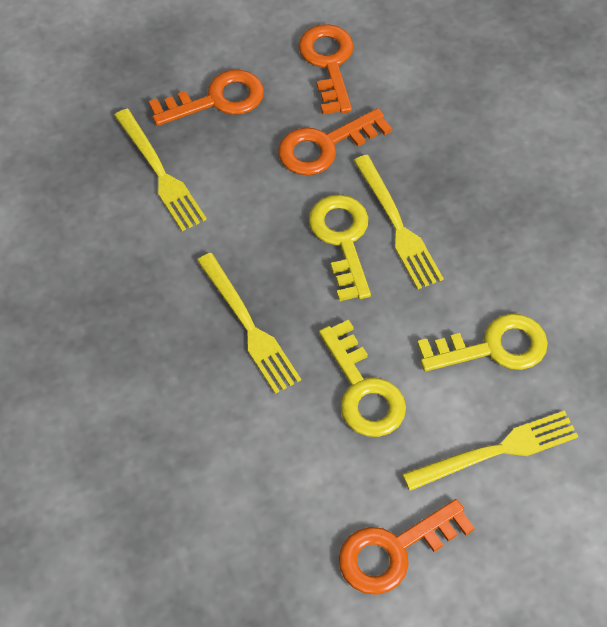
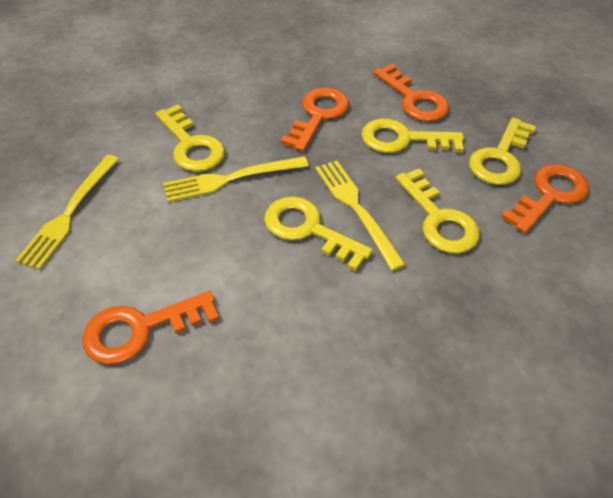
yellow fork: 4 -> 3
yellow key: 3 -> 5

